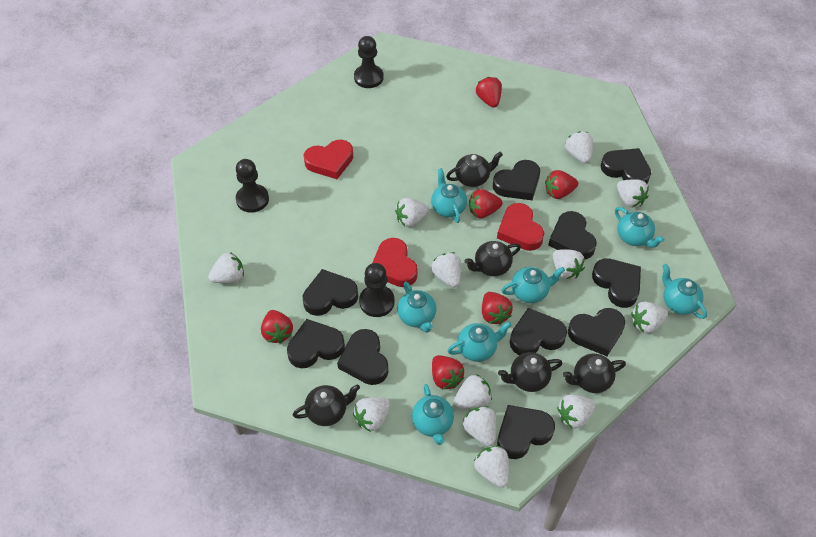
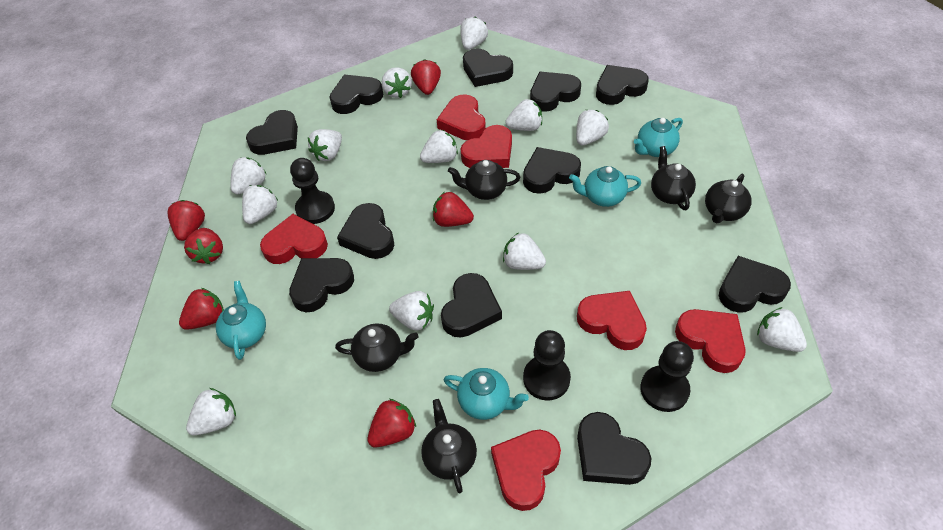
black heart: 10 -> 11
red heart: 3 -> 6
turquoise teapot: 7 -> 4

